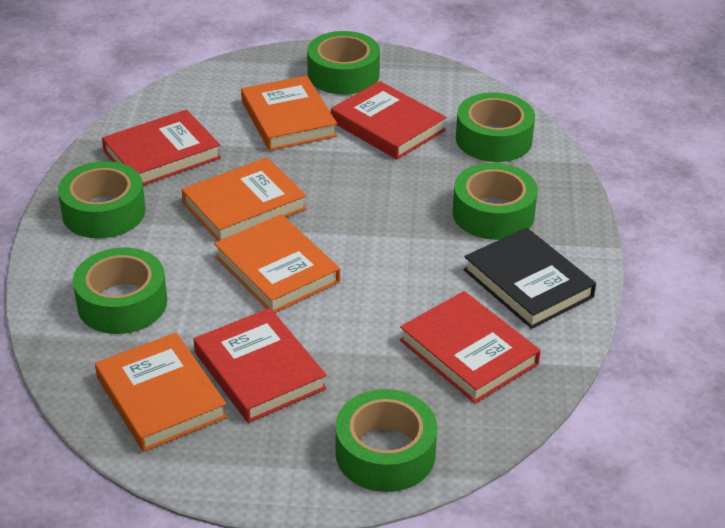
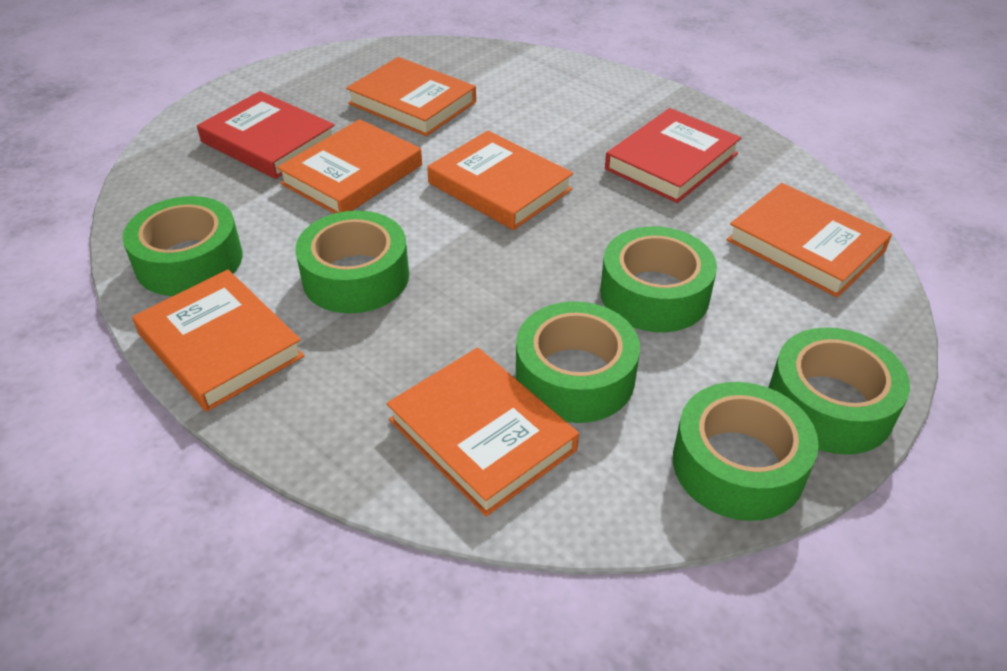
black book: 1 -> 0
orange book: 4 -> 6
red book: 4 -> 2

